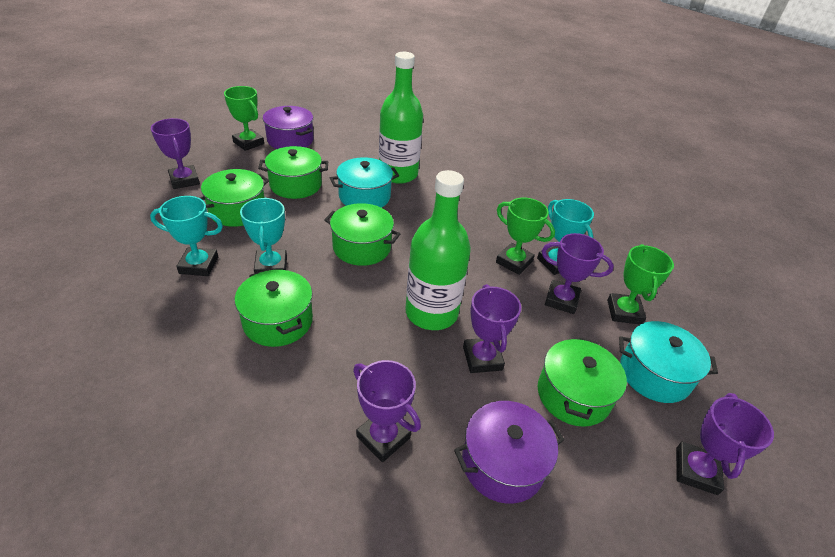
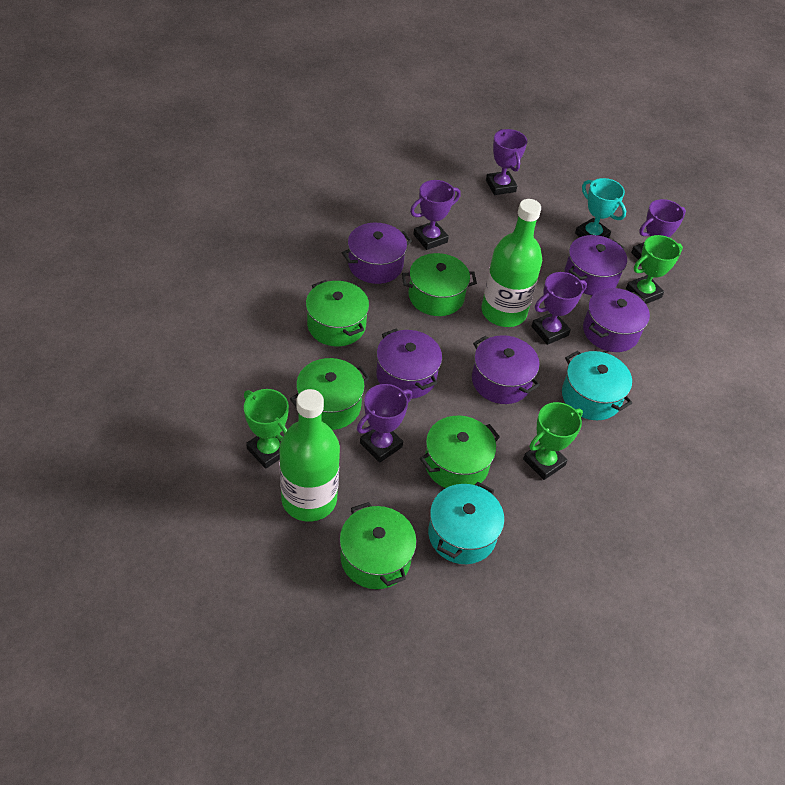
purple pot: 2 -> 5
turquoise trophy: 3 -> 1

